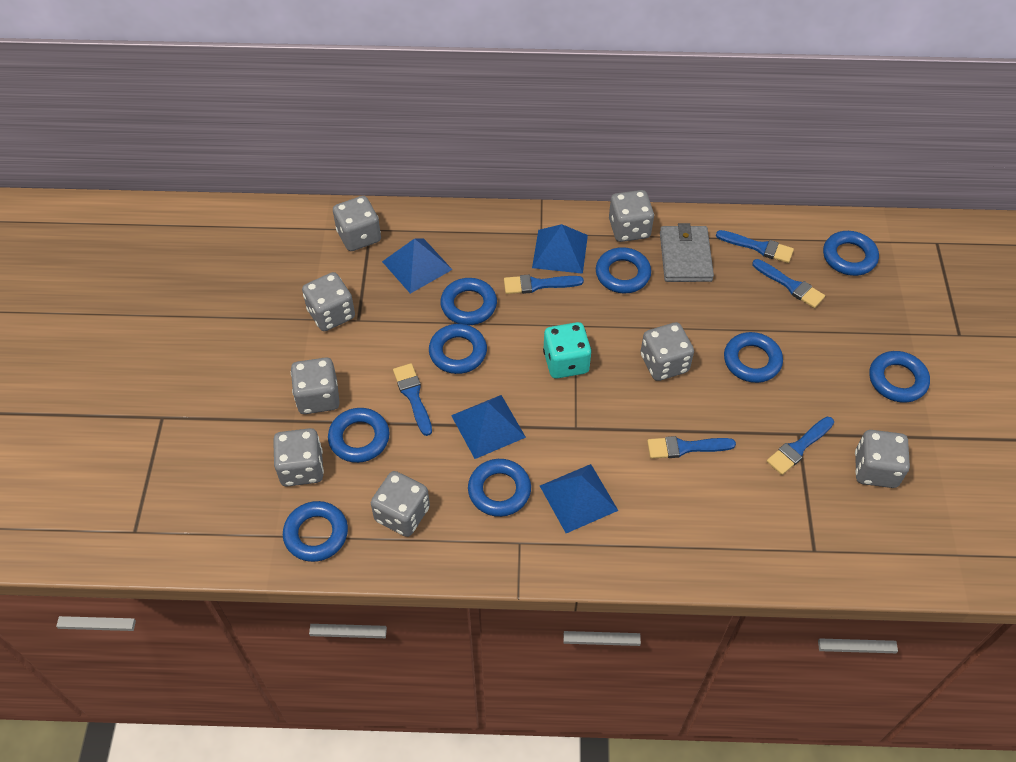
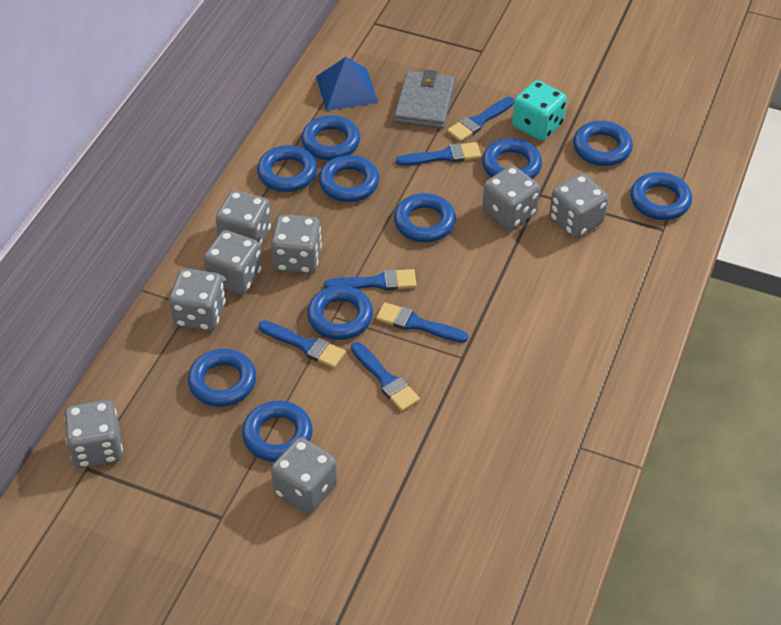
blue pyramid: 4 -> 1
blue ring: 9 -> 10

